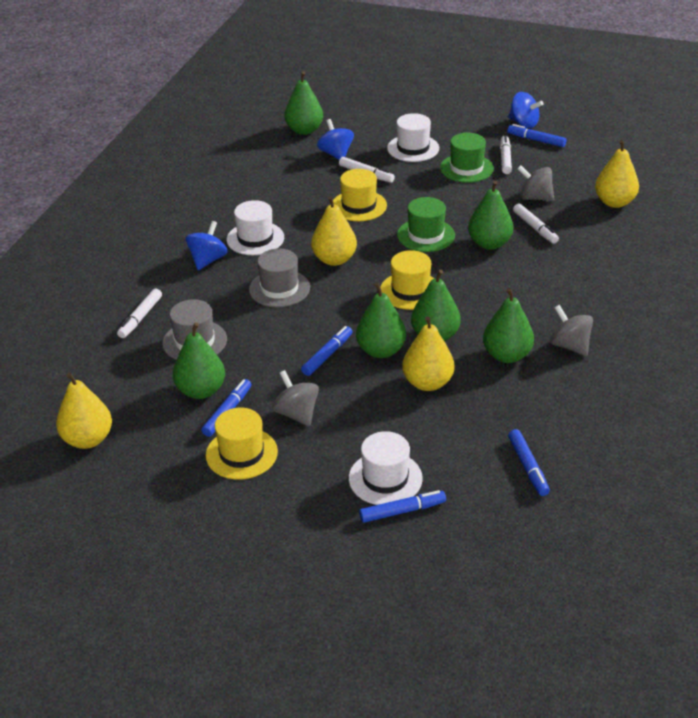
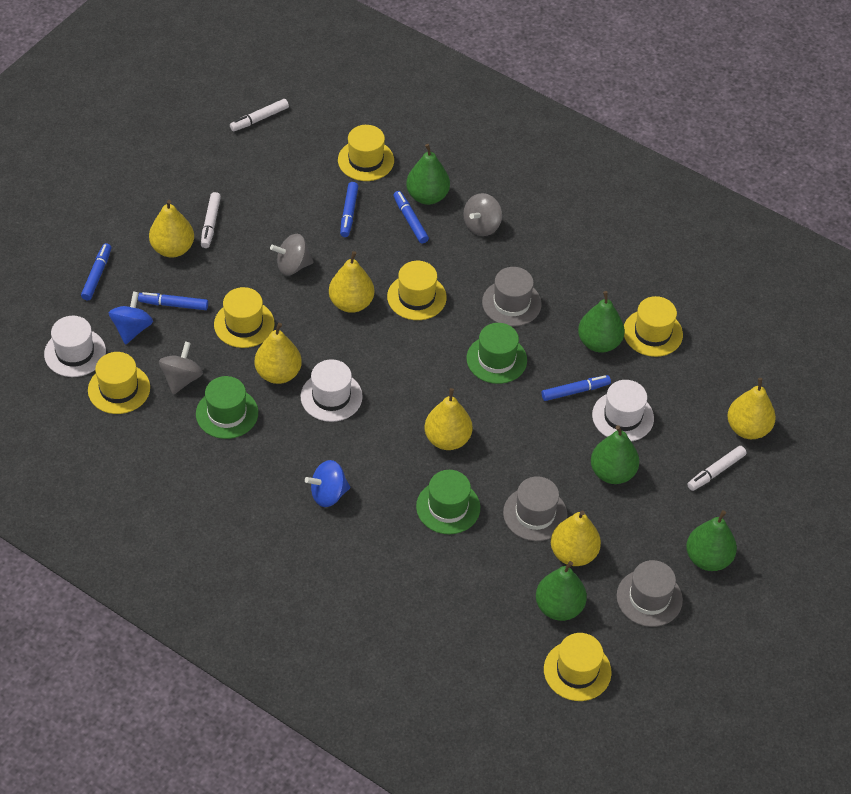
blue spinning top: 3 -> 2
green hat: 2 -> 3
green pear: 6 -> 5
grey hat: 2 -> 3
white marker: 4 -> 3
yellow hat: 3 -> 6
yellow pear: 4 -> 6

